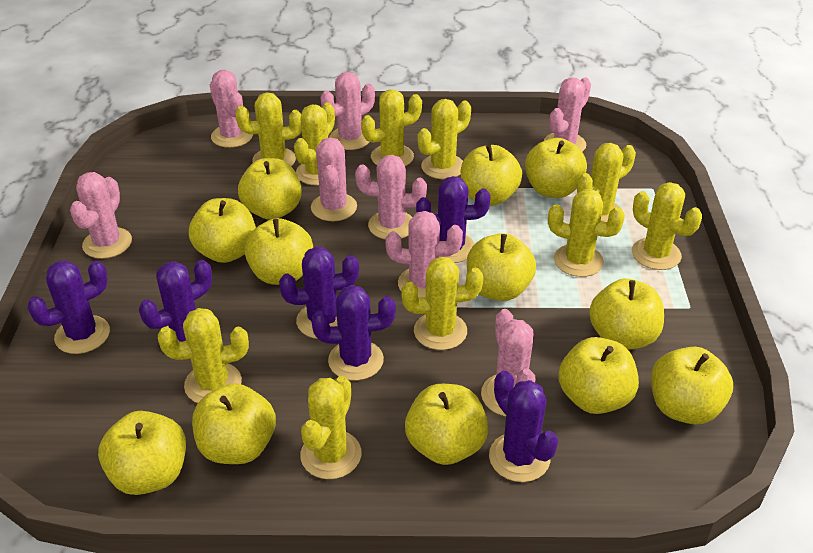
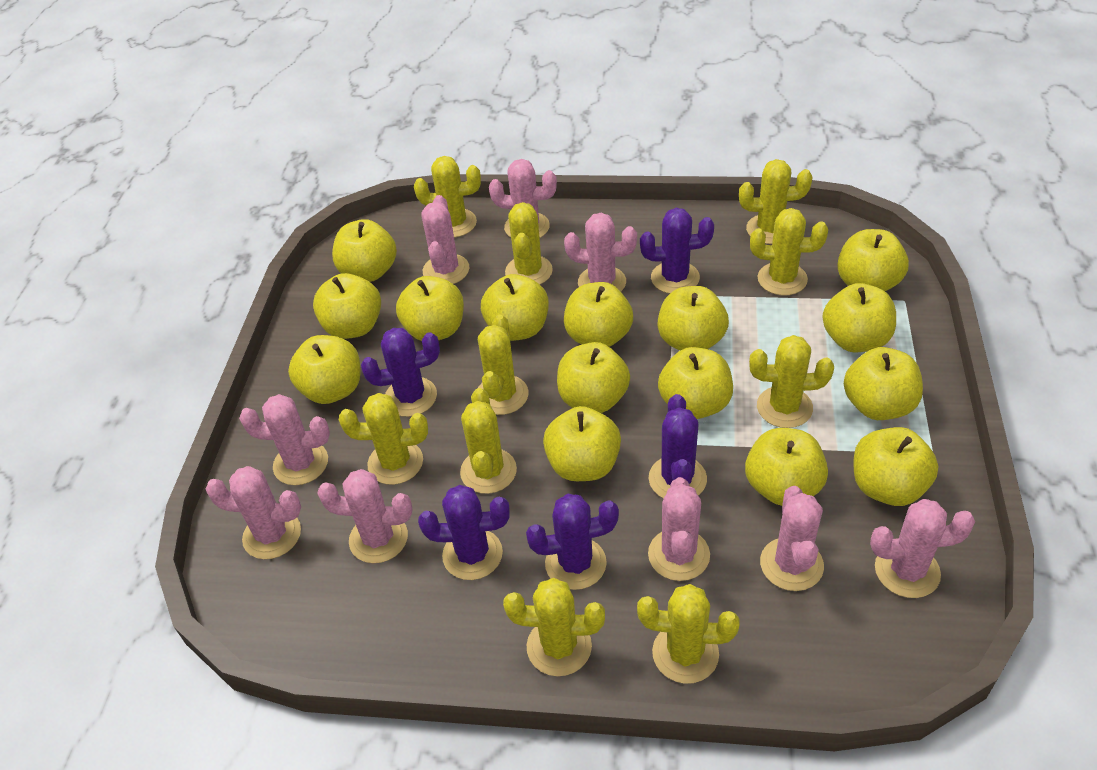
pink cactus: 8 -> 9
purple cactus: 6 -> 5
yellow apple: 12 -> 15

